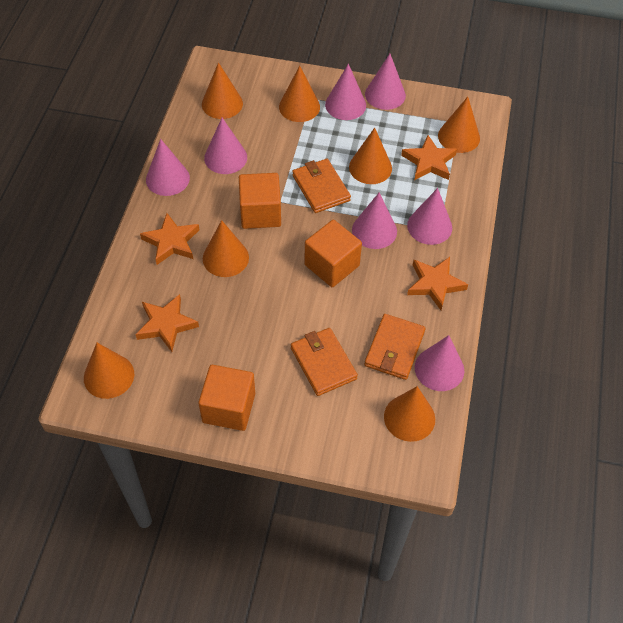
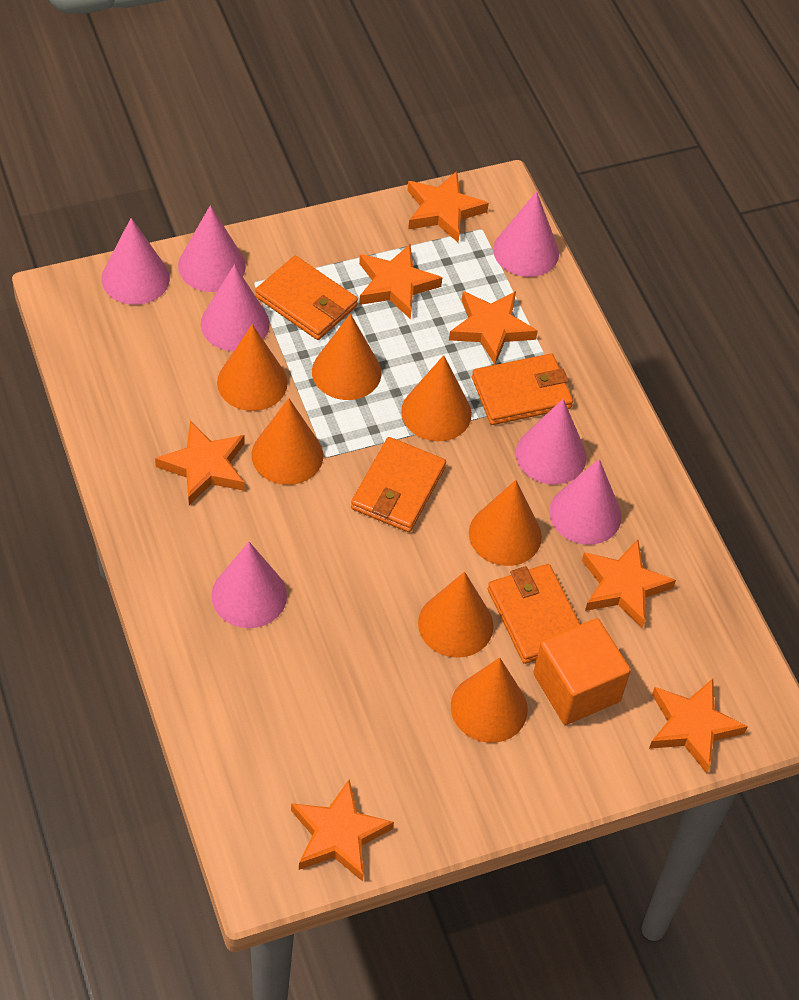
orange cube: 3 -> 1
orange star: 4 -> 7
orange wallet: 3 -> 4

